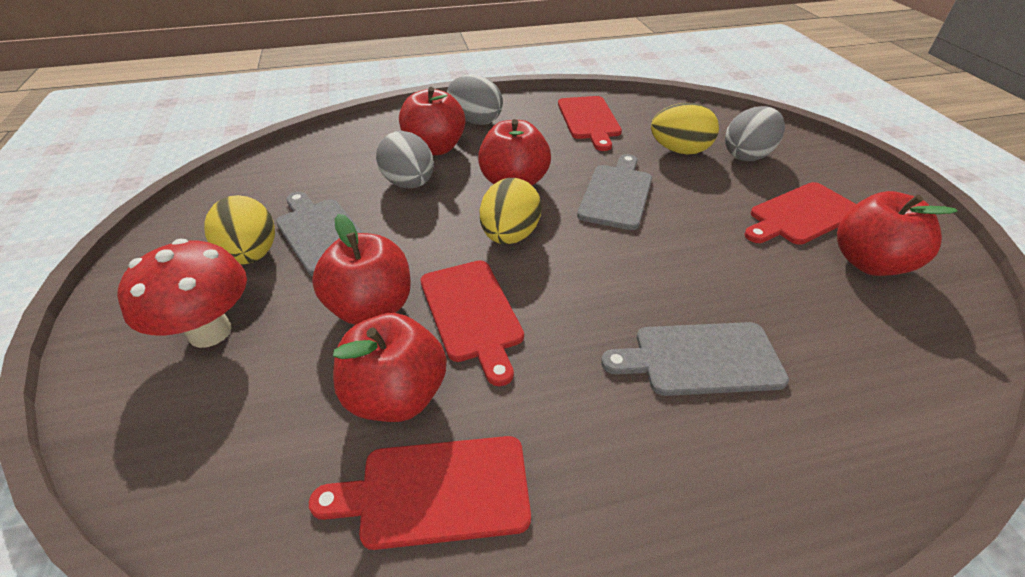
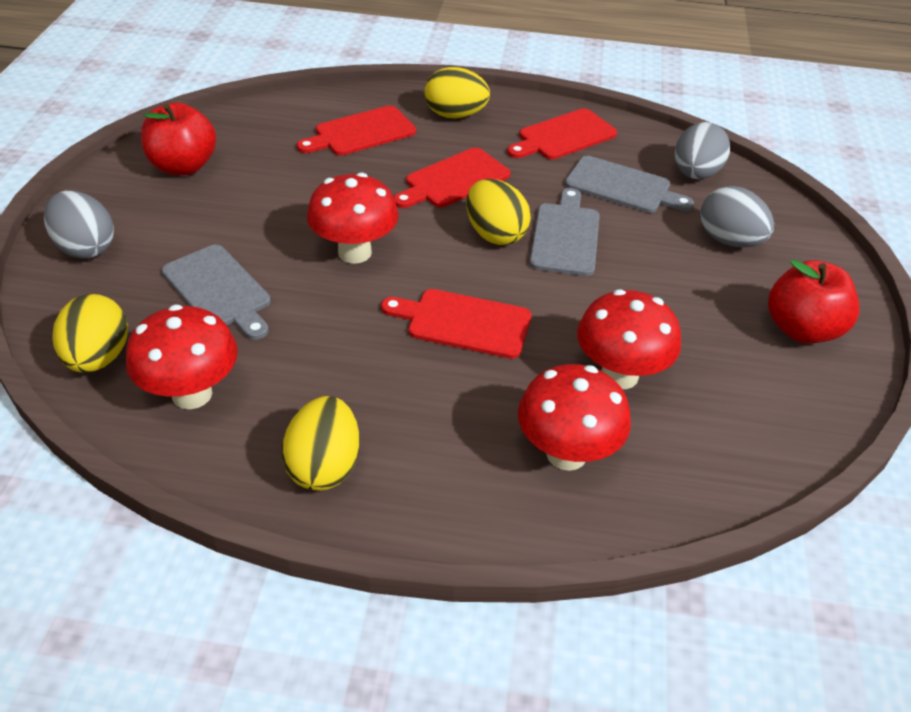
red apple: 5 -> 2
red mushroom: 1 -> 4
yellow egg: 3 -> 4

